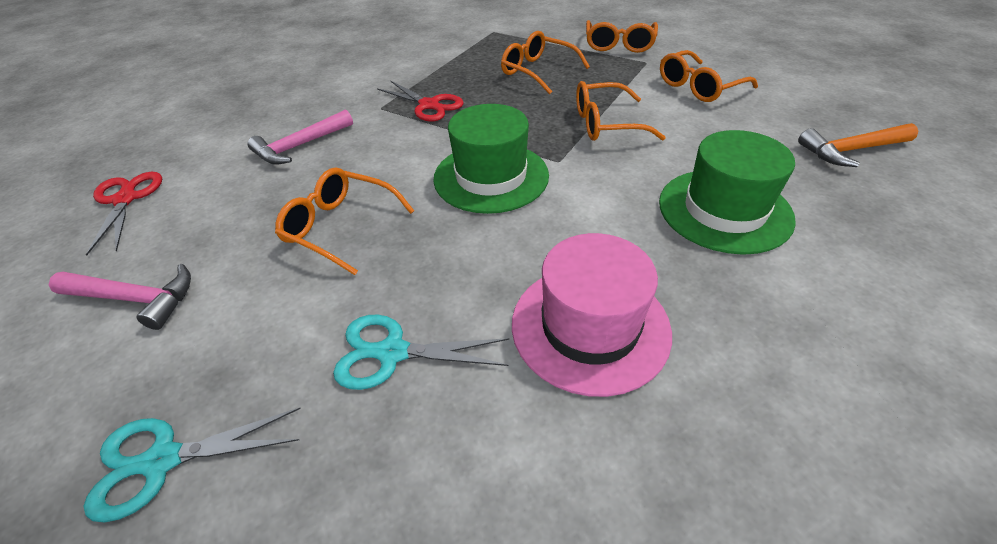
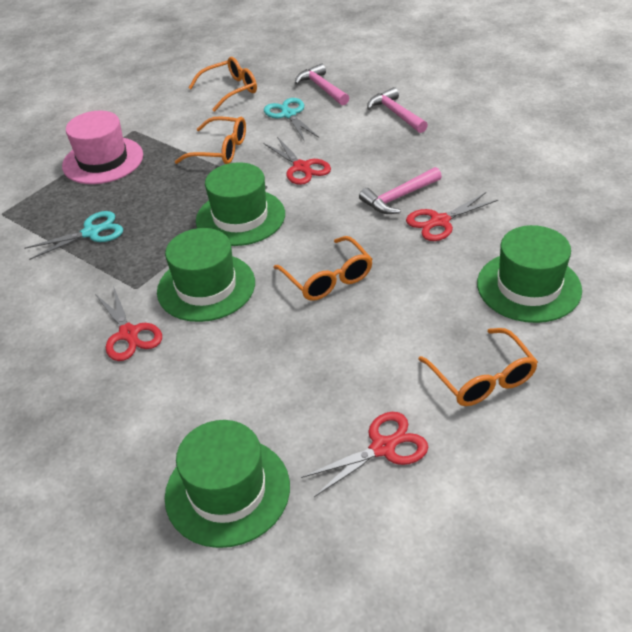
green hat: 2 -> 4
orange glasses: 5 -> 4
orange hammer: 1 -> 0
pink hammer: 2 -> 3
red scissors: 2 -> 4

